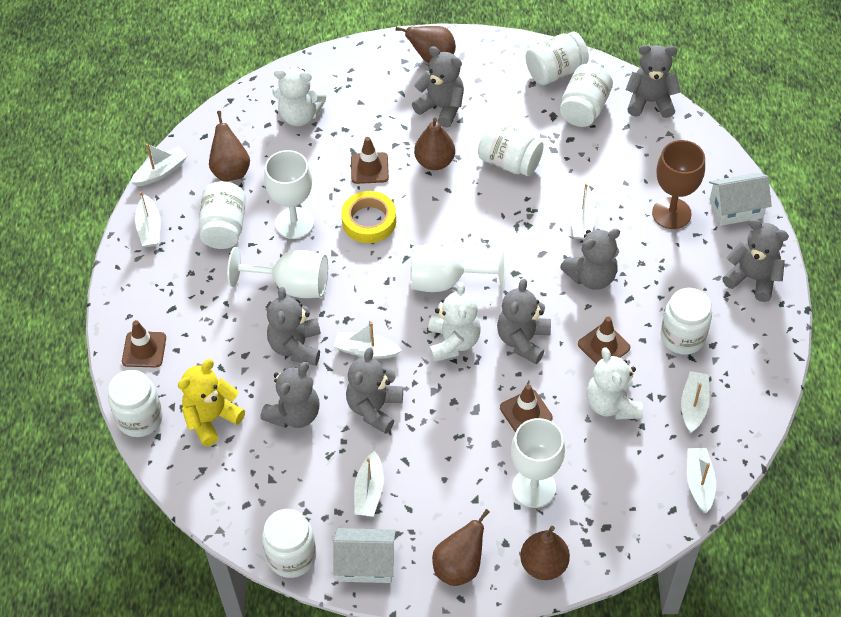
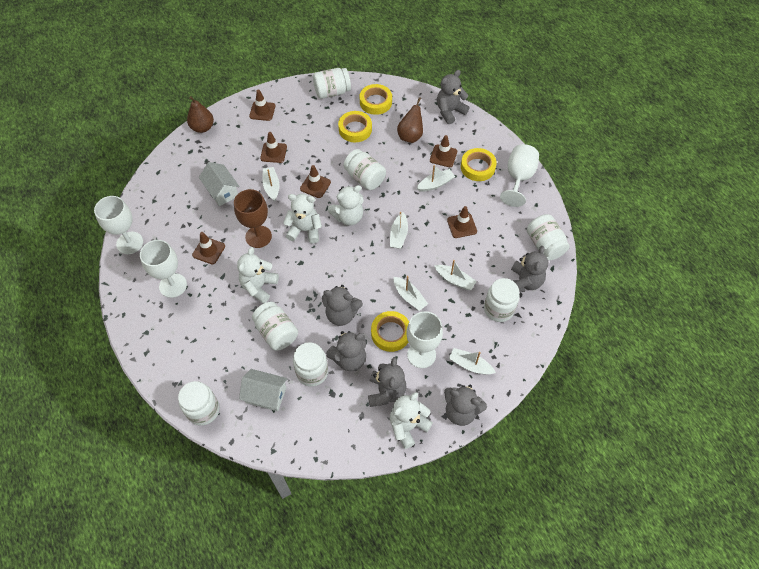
brown pear: 5 -> 2
brown traffic cone: 4 -> 6
grey teddy bear: 8 -> 6
white boat: 7 -> 6
white teddy bear: 3 -> 4
yellow tape: 1 -> 4
yellow teddy bear: 1 -> 0

